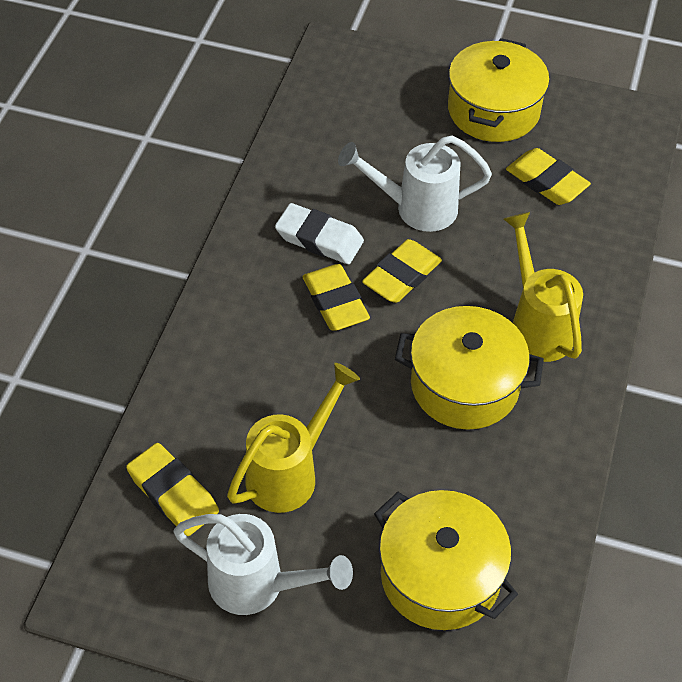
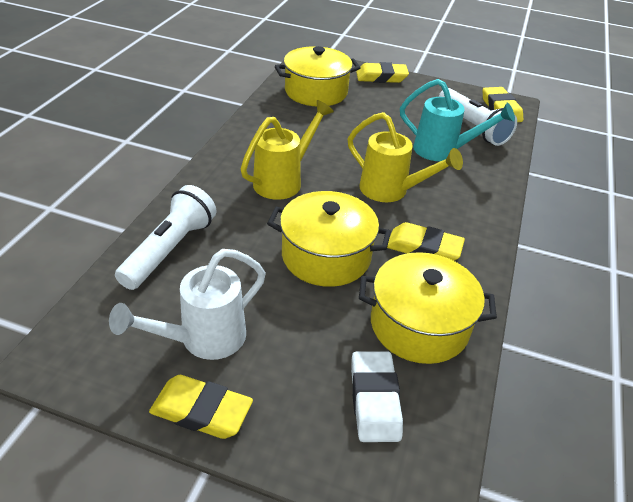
turquoise watering can: 0 -> 1
white flashlight: 0 -> 2
white watering can: 2 -> 1

